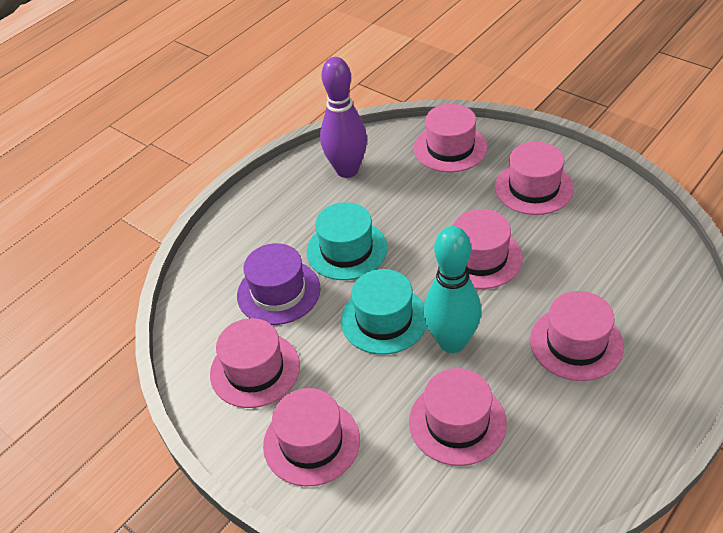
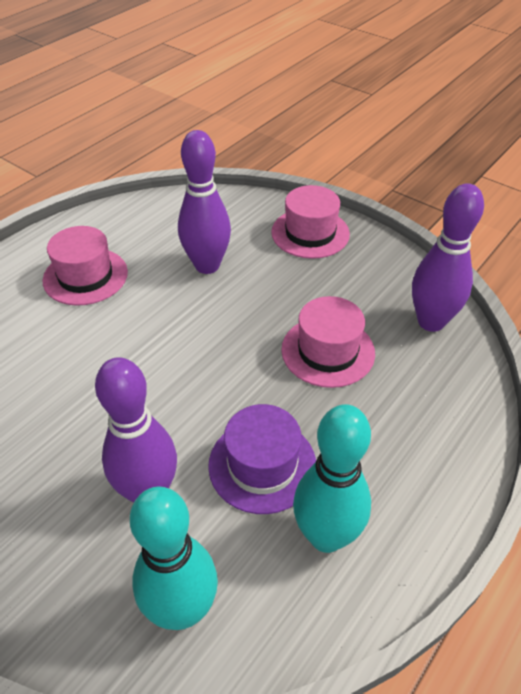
pink hat: 7 -> 3
purple bowling pin: 1 -> 3
turquoise bowling pin: 1 -> 2
turquoise hat: 2 -> 0

